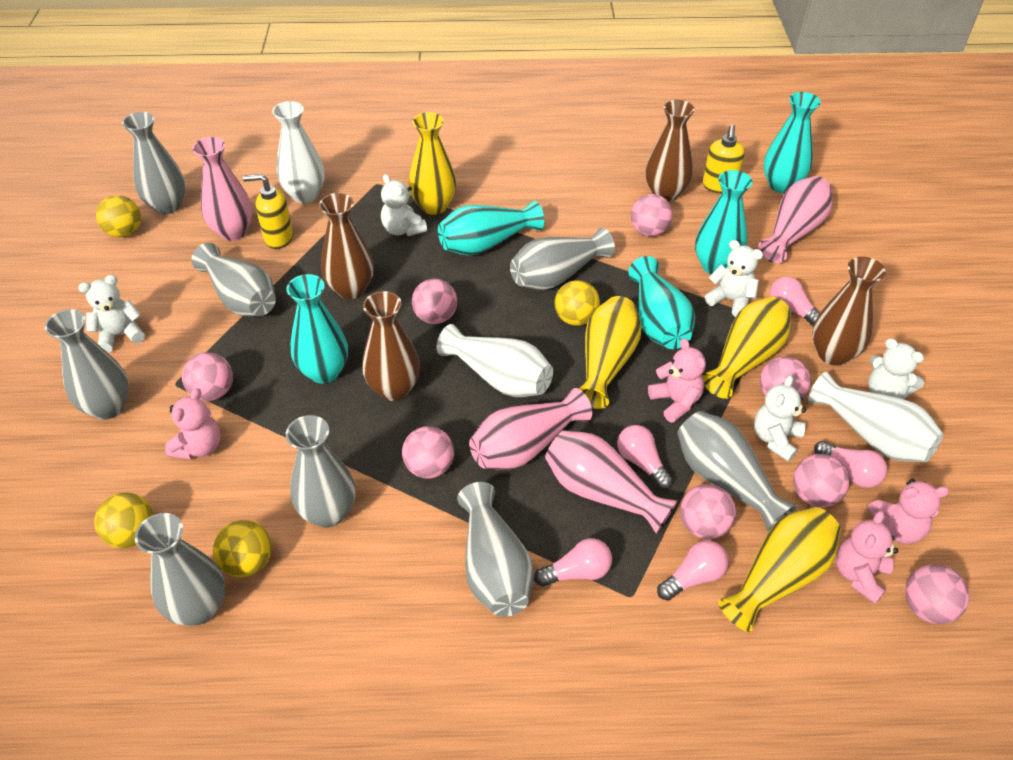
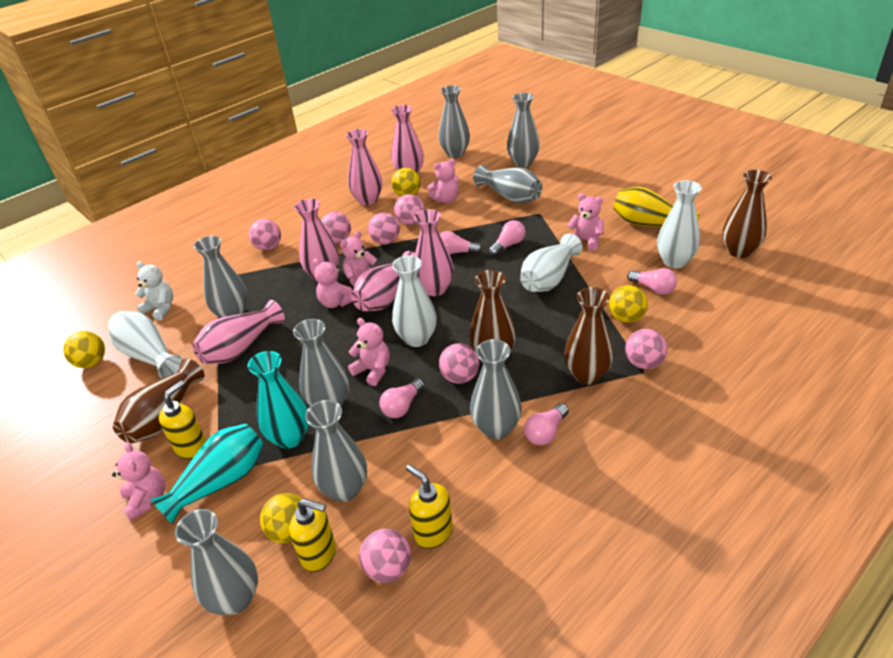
pink ball: 8 -> 7
pink teddy bear: 4 -> 6
pink vase: 4 -> 6
turquoise vase: 5 -> 2
white teddy bear: 5 -> 1
white vase: 3 -> 4
yellow soap dispenser: 2 -> 3
yellow vase: 4 -> 1

